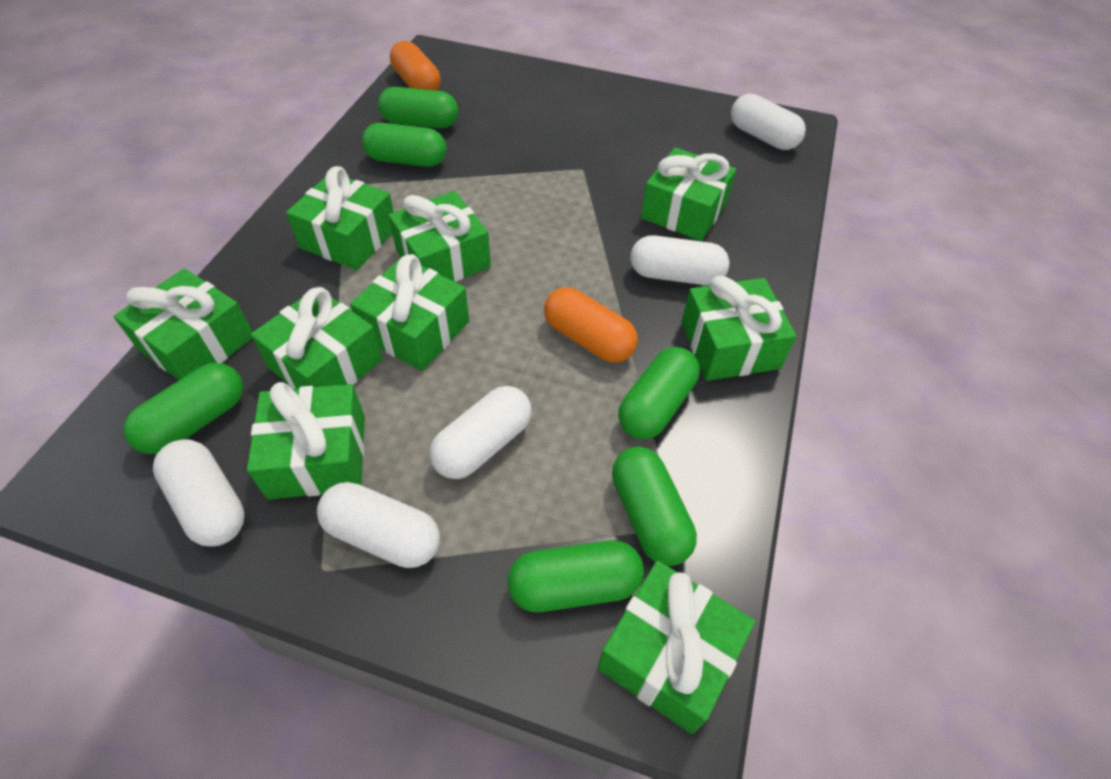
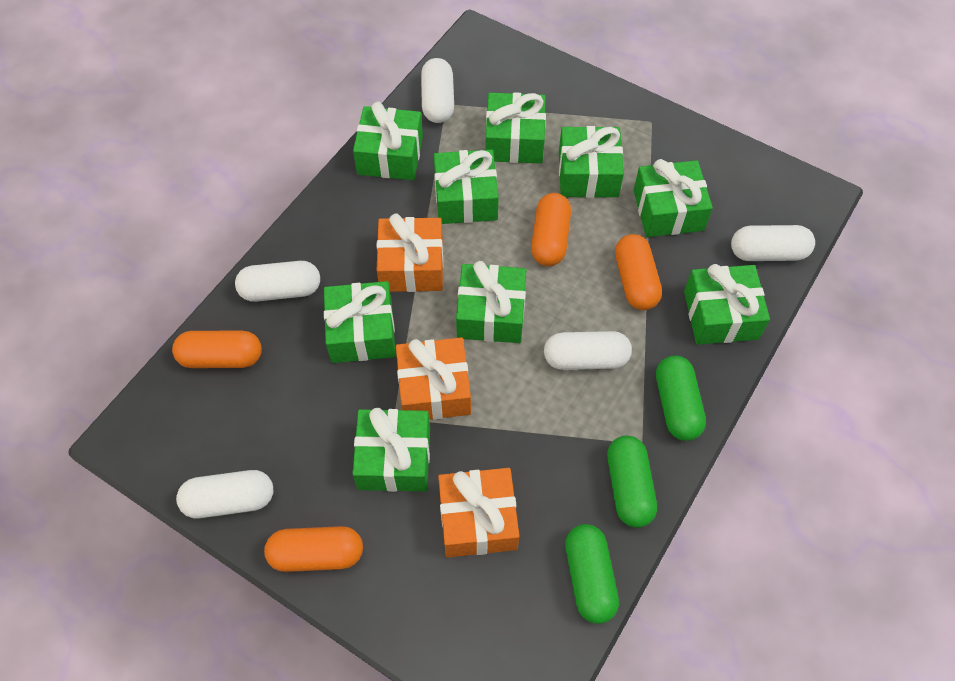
green capsule: 6 -> 3
orange capsule: 2 -> 4
orange gift: 0 -> 3

